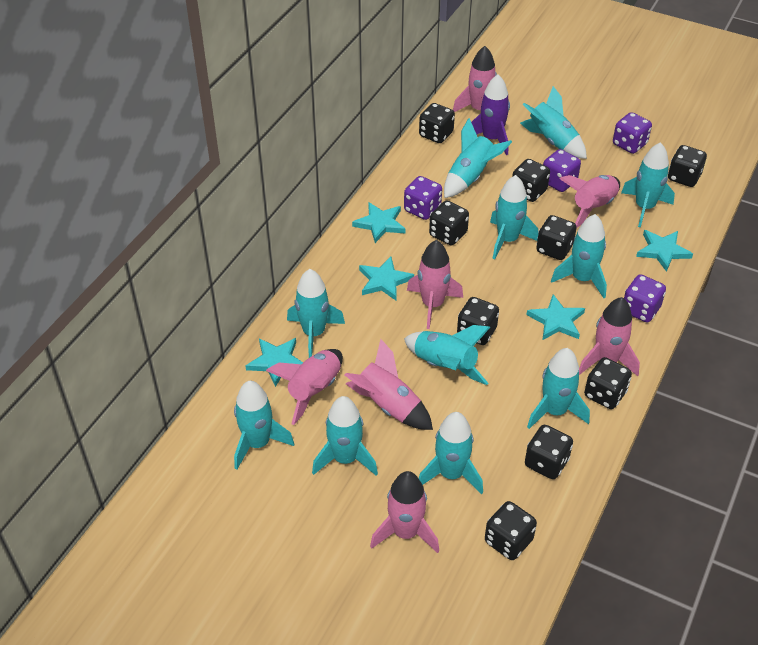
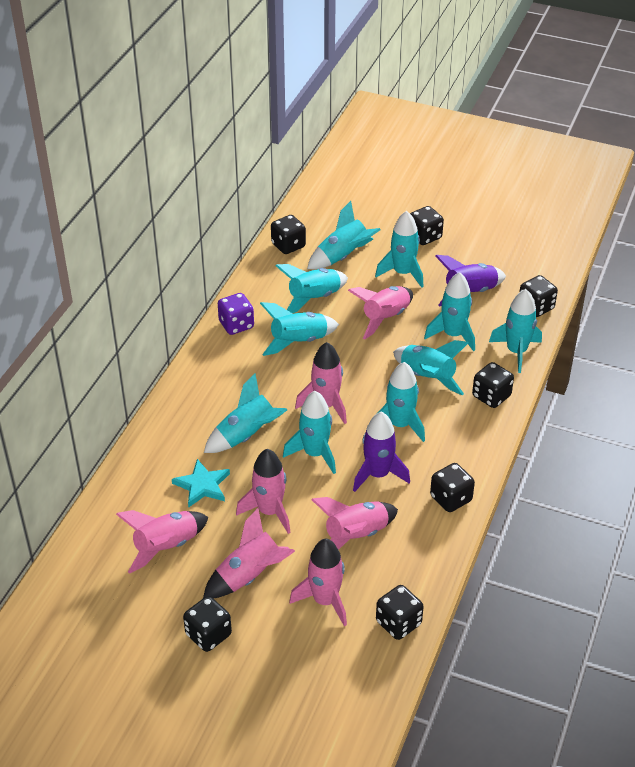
black dice: 9 -> 7
purple dice: 4 -> 1
purple rocket: 1 -> 2
turquoise rocket: 11 -> 10
turquoise star: 5 -> 1

